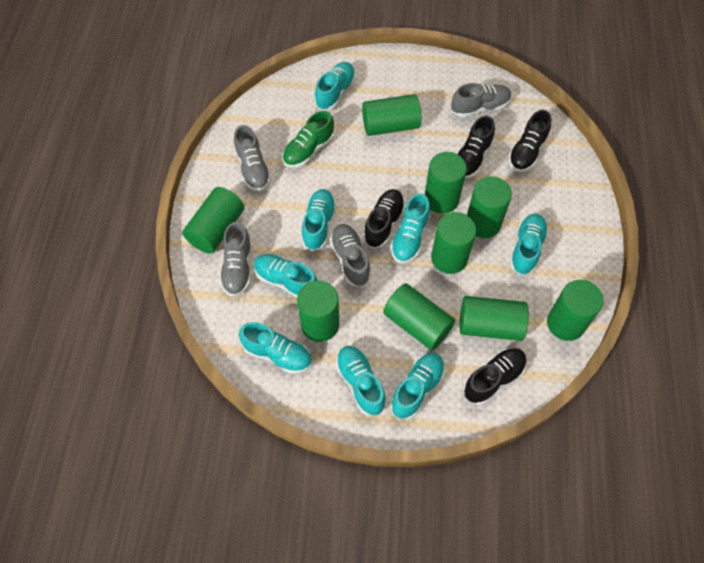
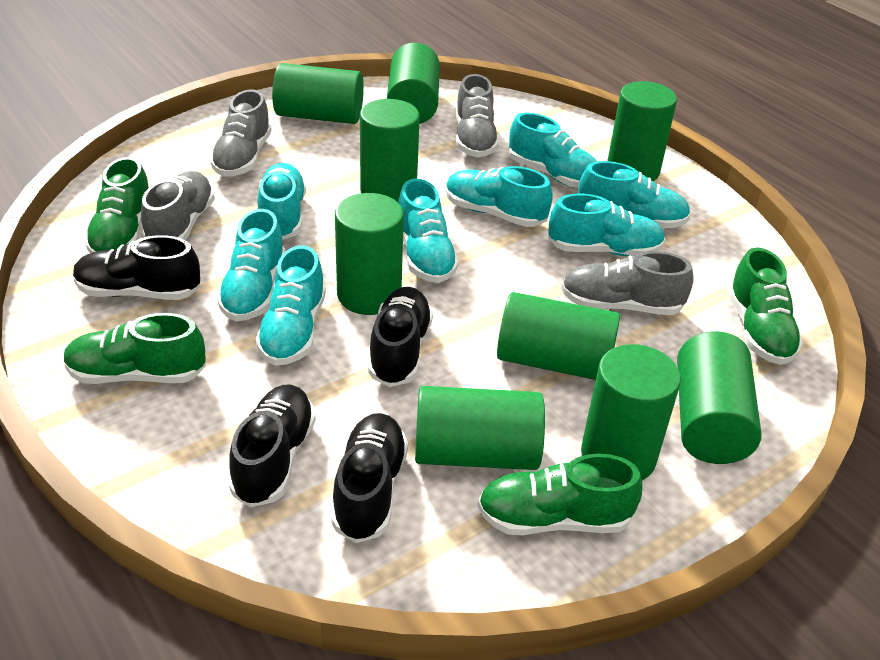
green shoe: 1 -> 4

